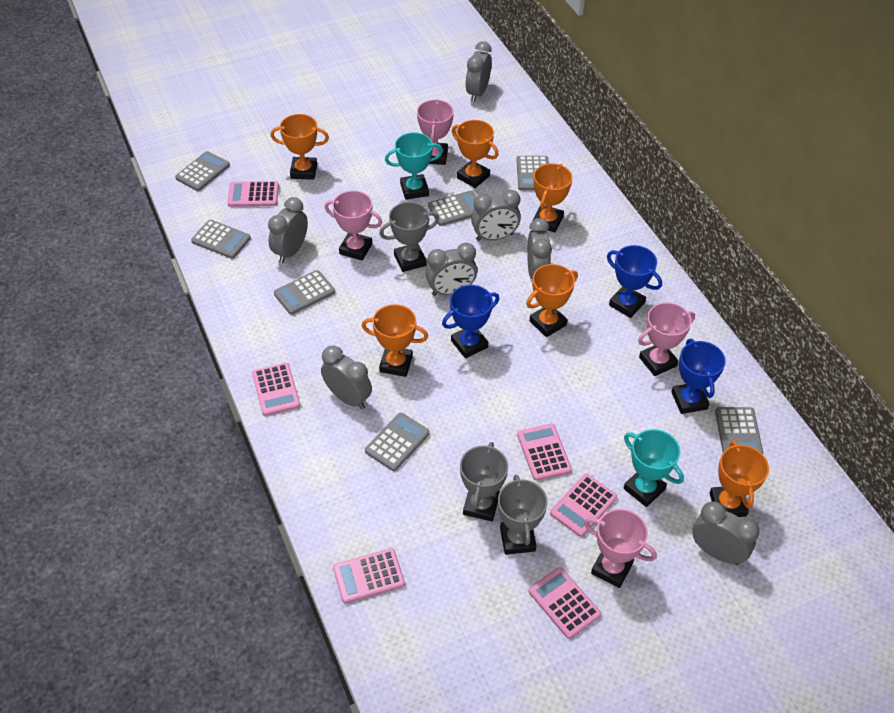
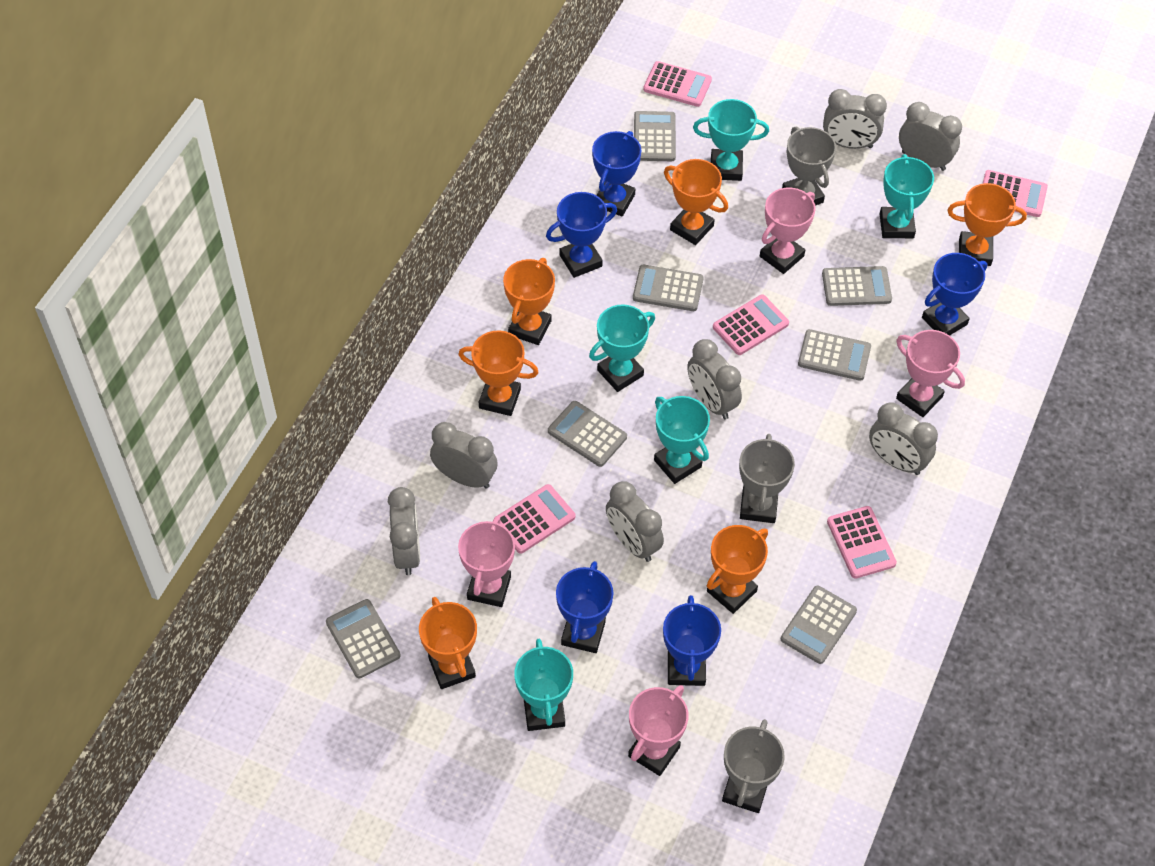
blue trophy: 3 -> 5
pink calculator: 6 -> 5
turquoise trophy: 2 -> 5

